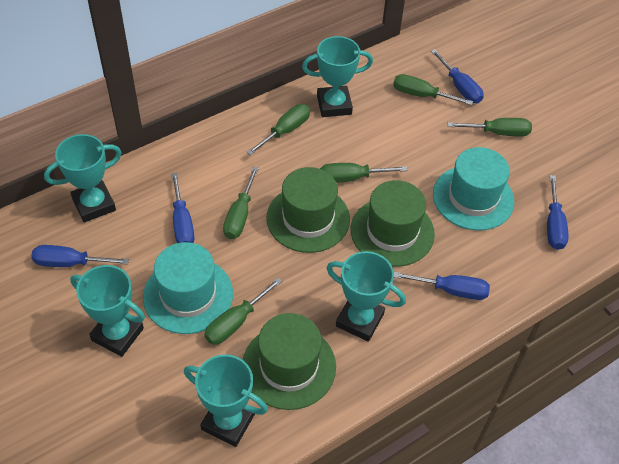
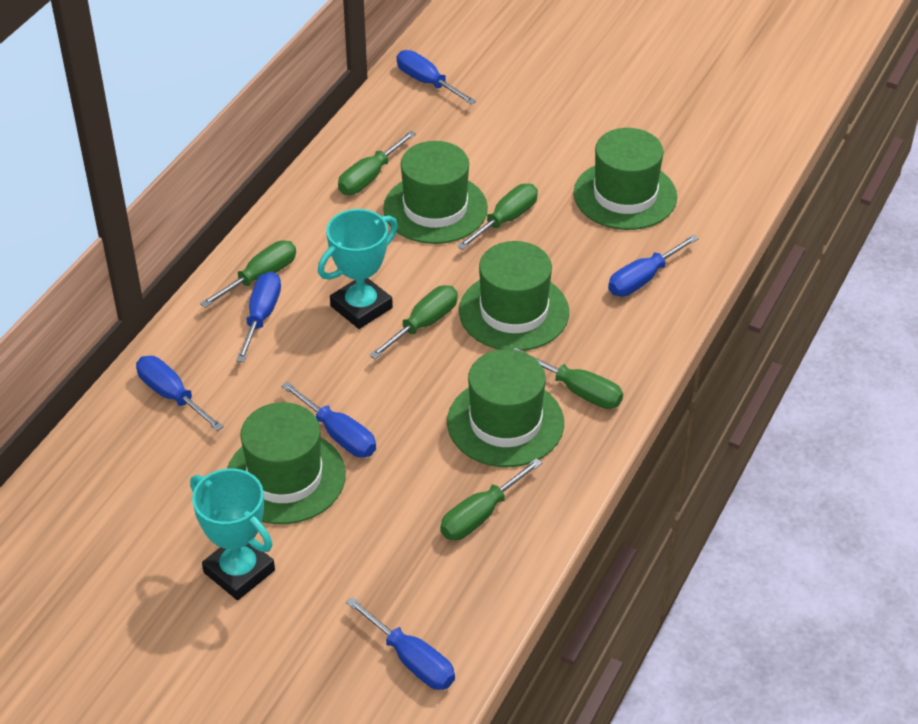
blue screwdriver: 5 -> 6
green hat: 3 -> 5
turquoise hat: 2 -> 0
turquoise trophy: 5 -> 2

